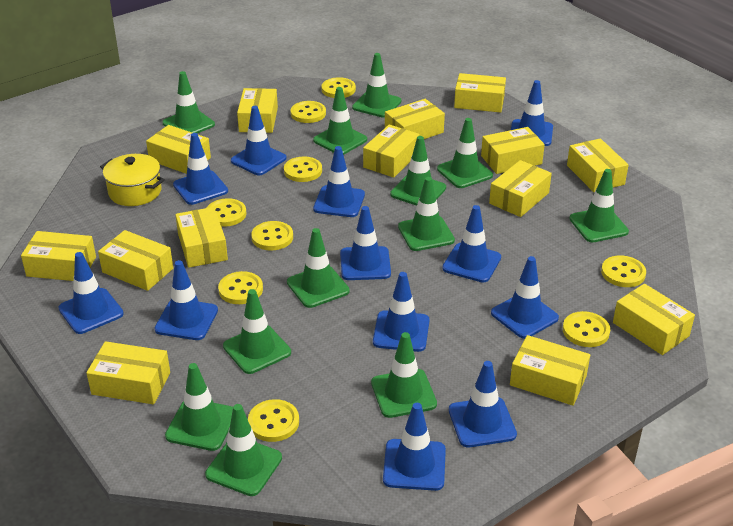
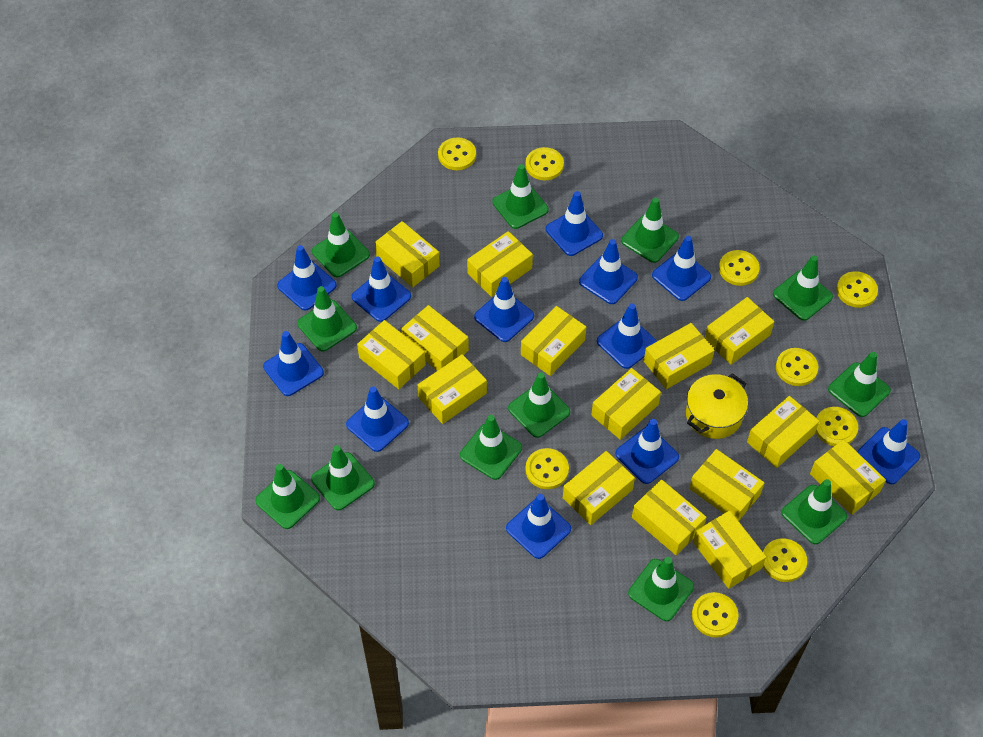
yellow box: 14 -> 15

